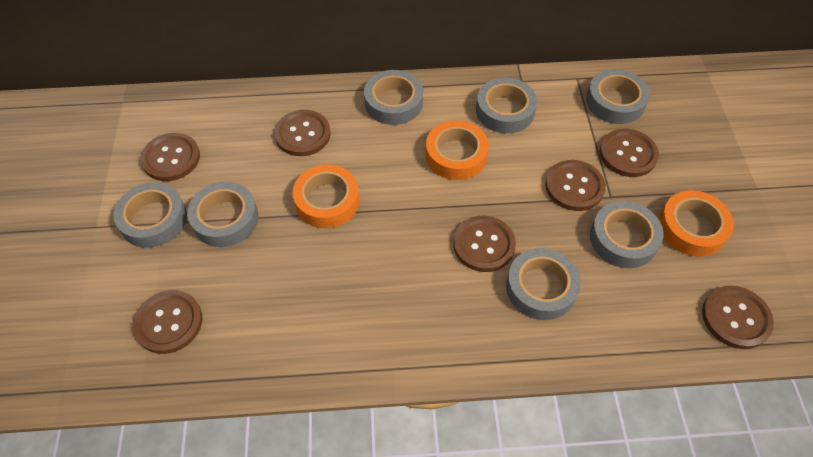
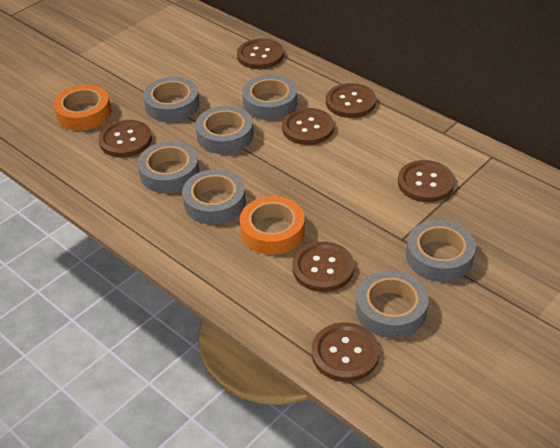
orange tape: 3 -> 2

